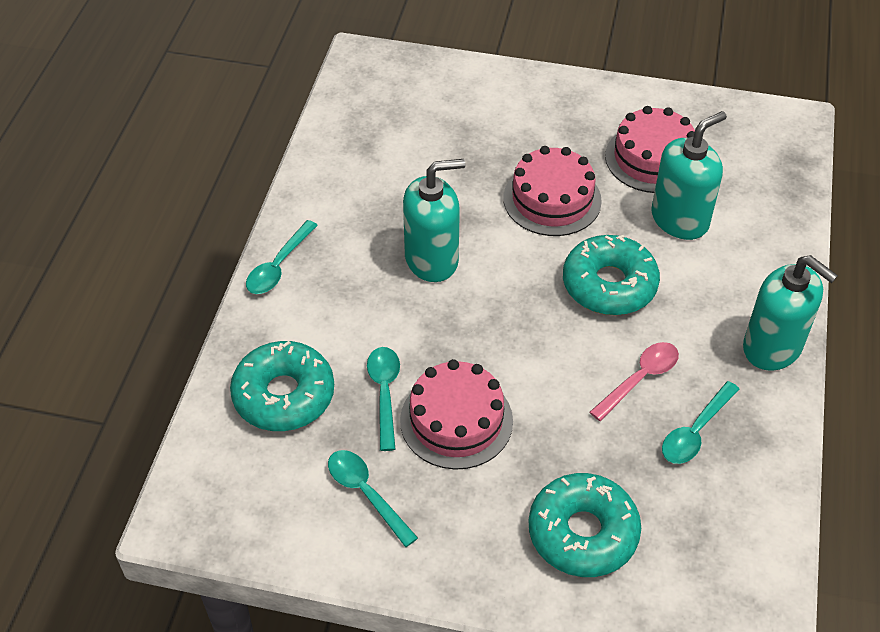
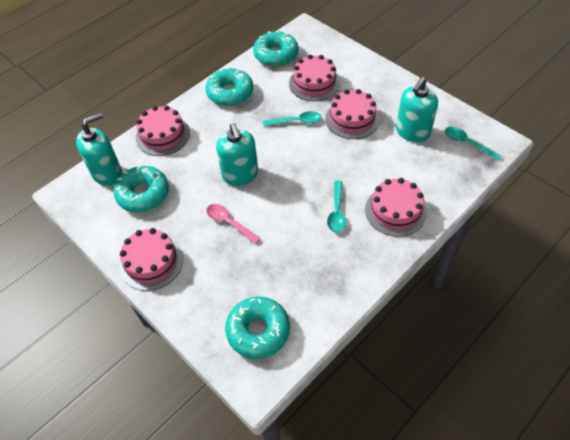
pink cake: 3 -> 5
turquoise donut: 3 -> 4
turquoise spoon: 4 -> 3

